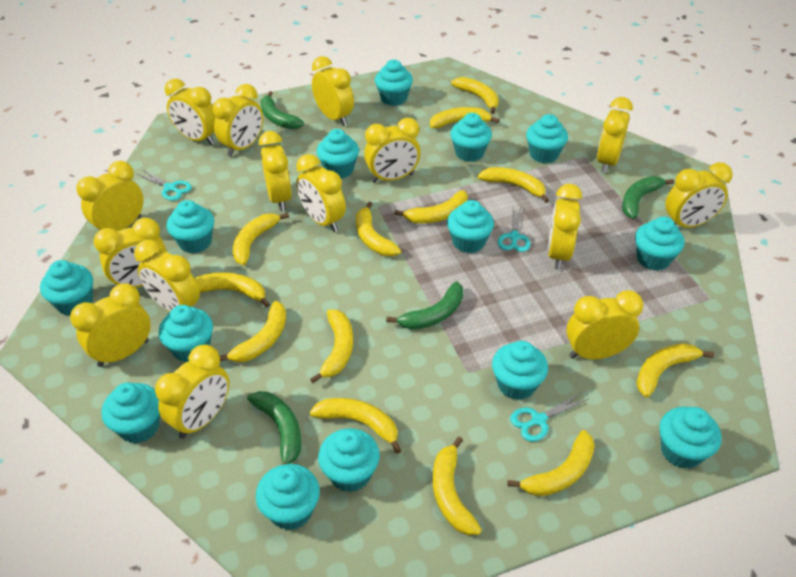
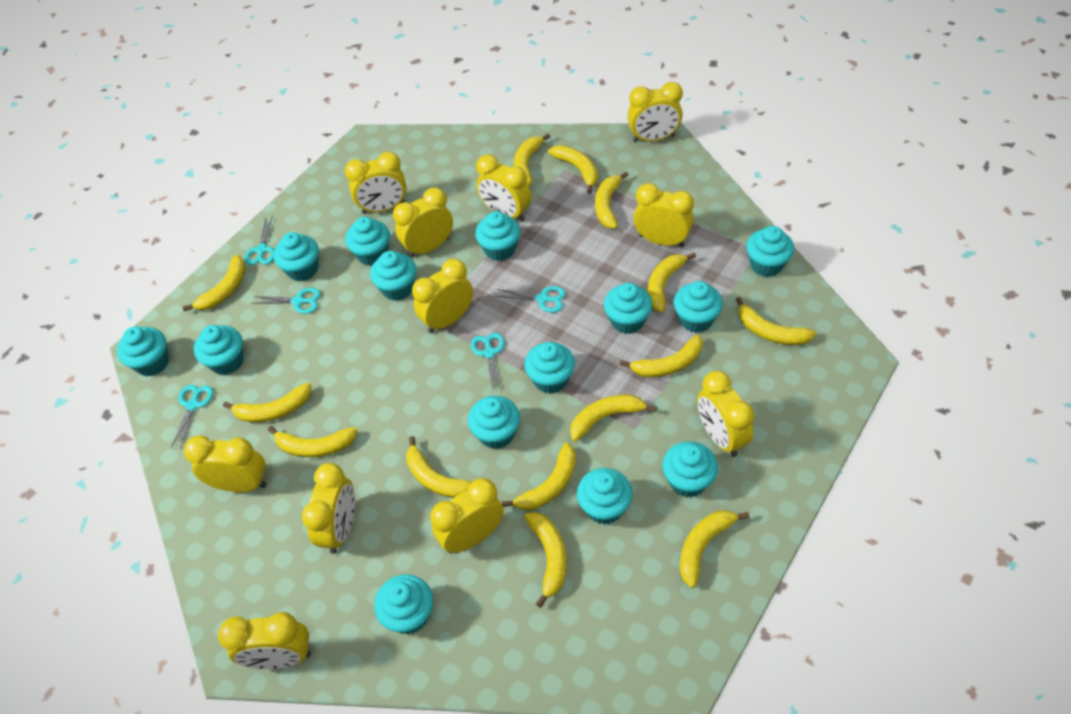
green banana: 4 -> 0
turquoise scissors: 3 -> 5
yellow banana: 13 -> 14
yellow clock: 15 -> 11

